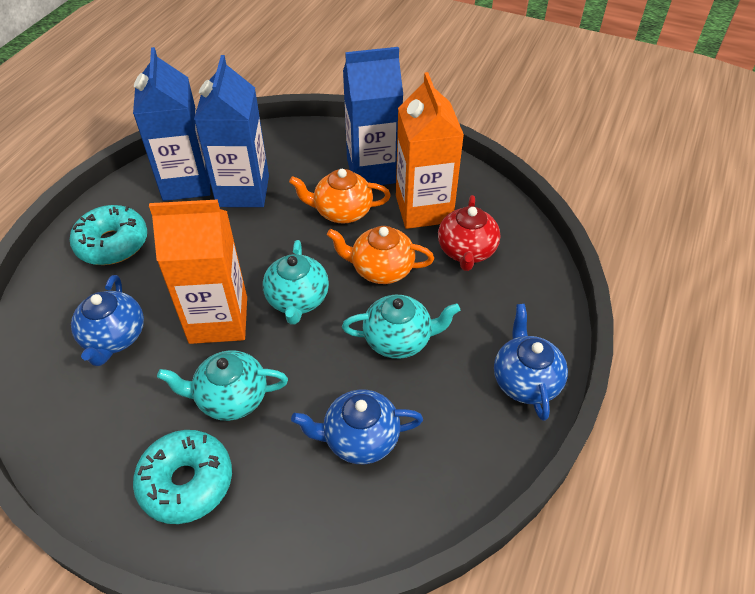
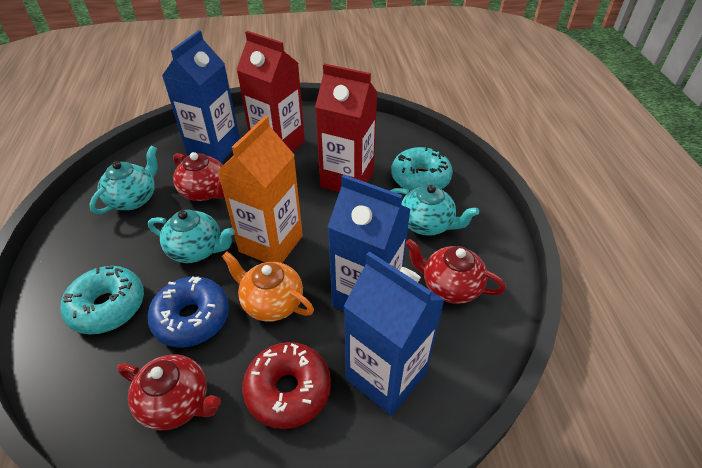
blue donut: 0 -> 1
blue teapot: 3 -> 0
orange carton: 2 -> 1
orange teapot: 2 -> 1
red carton: 0 -> 2
red donut: 0 -> 1
red teapot: 1 -> 3

